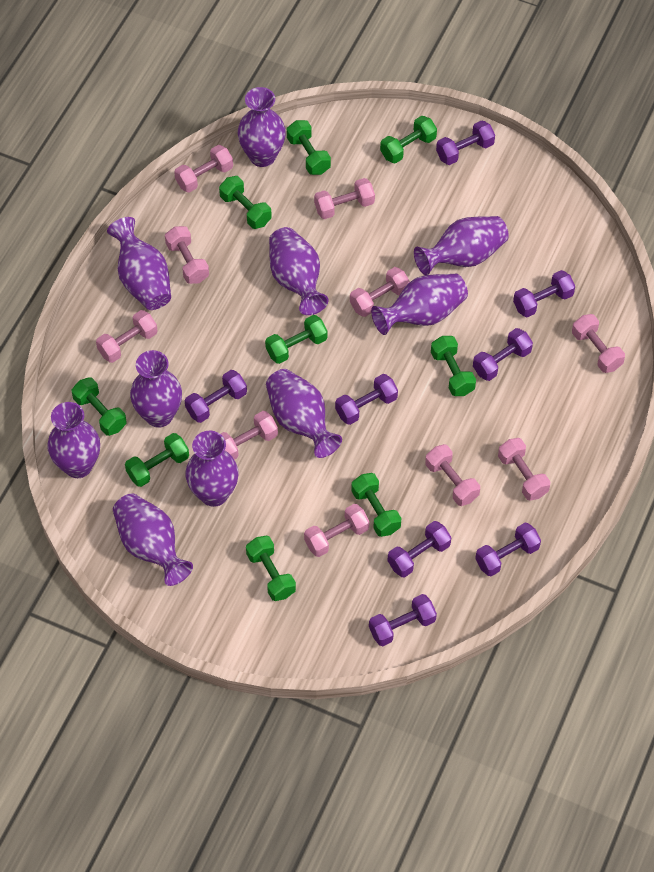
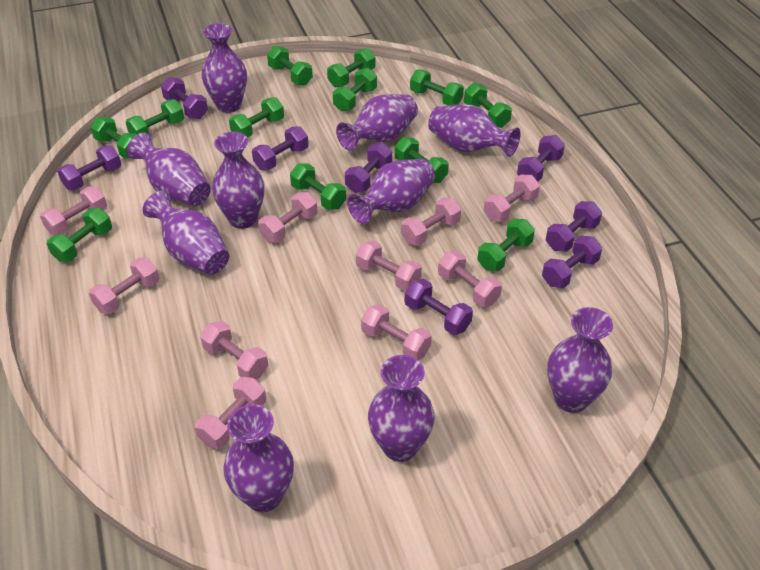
green dumbbell: 9 -> 12

